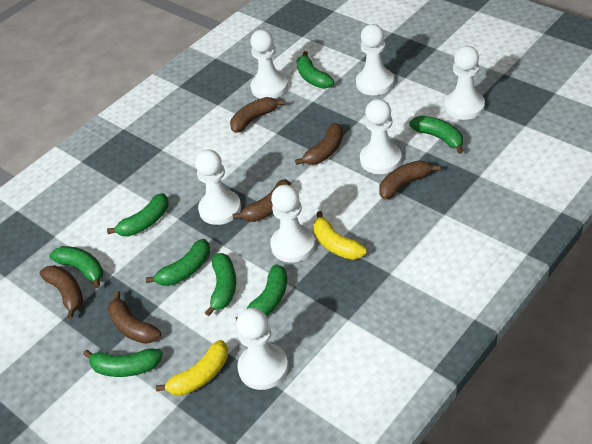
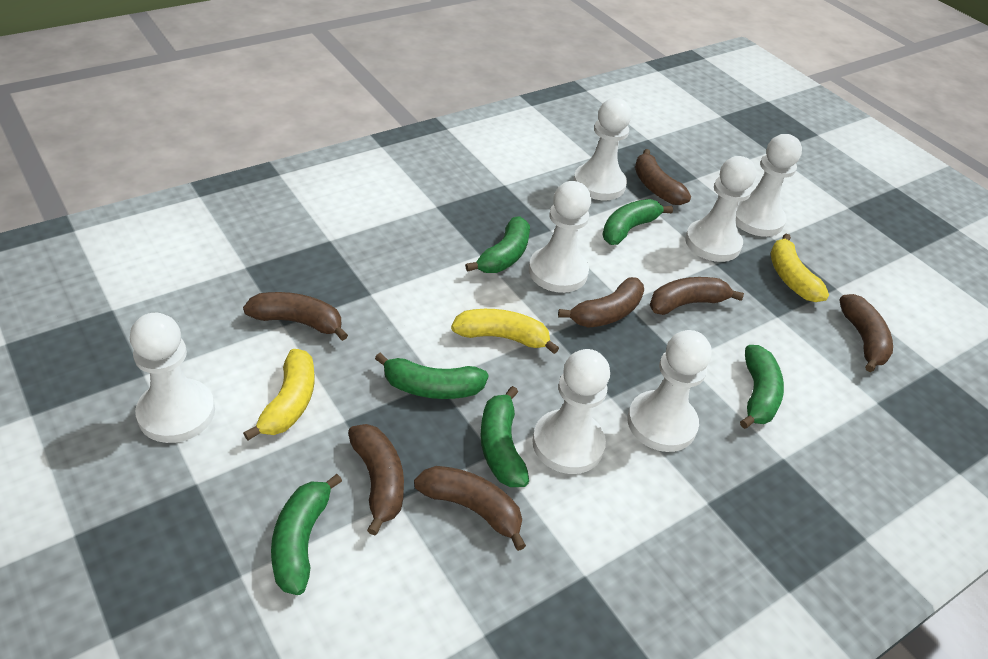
brown banana: 6 -> 7
green banana: 8 -> 6
yellow banana: 2 -> 3

